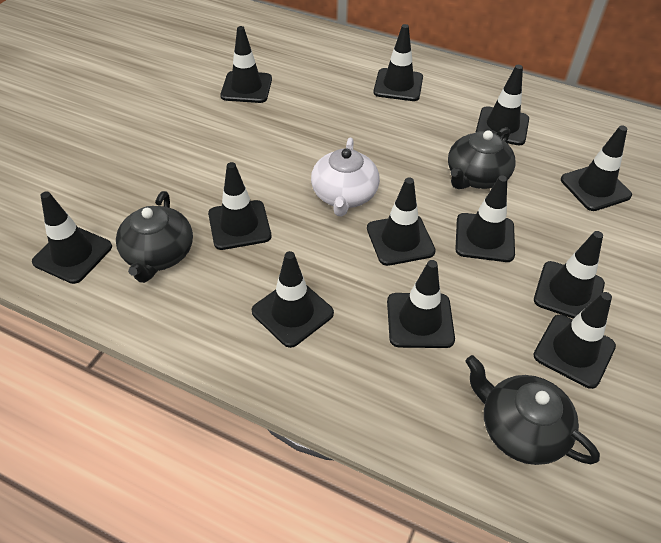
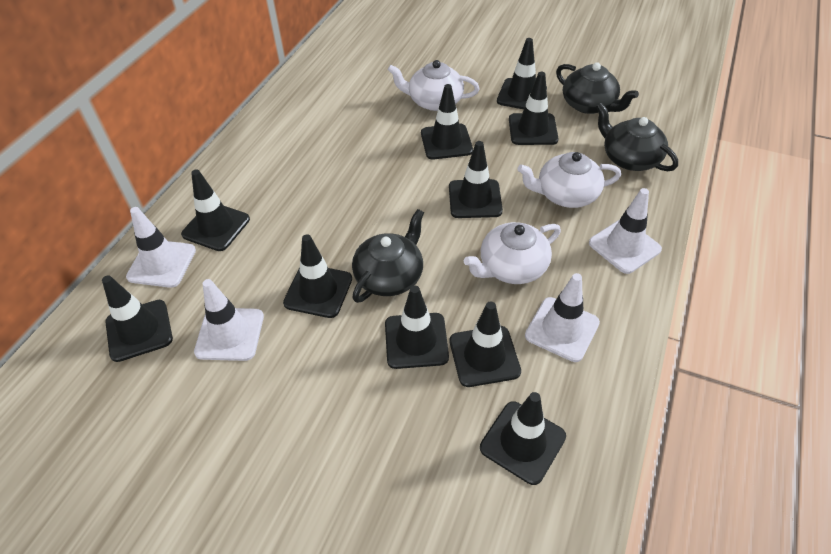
black traffic cone: 12 -> 10
white teapot: 1 -> 3
white traffic cone: 0 -> 4

